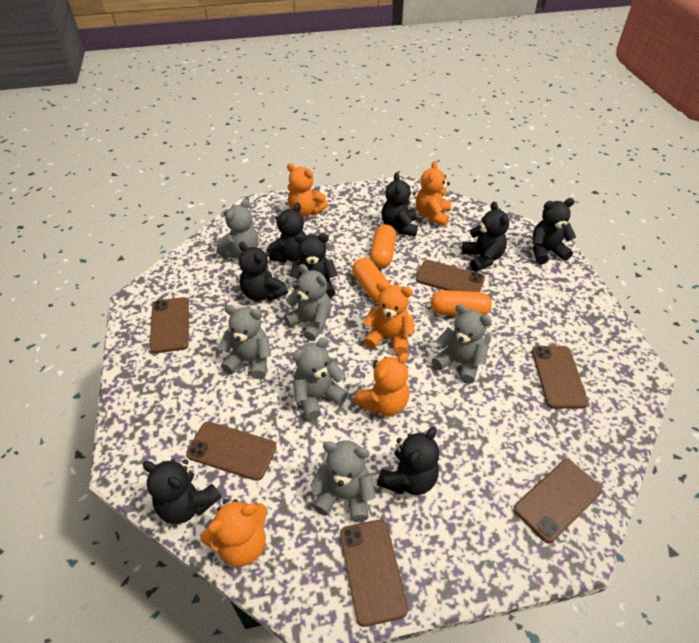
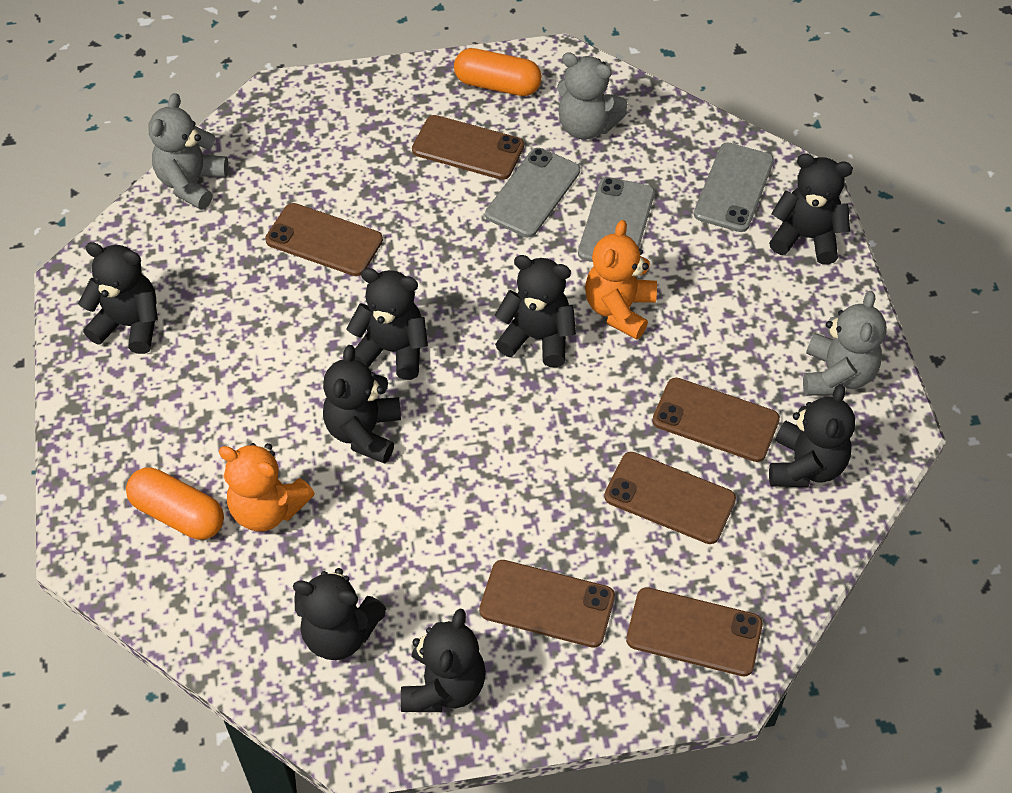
grey phone: 0 -> 3
grey teddy bear: 6 -> 3
orange capsule: 3 -> 2
orange teddy bear: 5 -> 2

